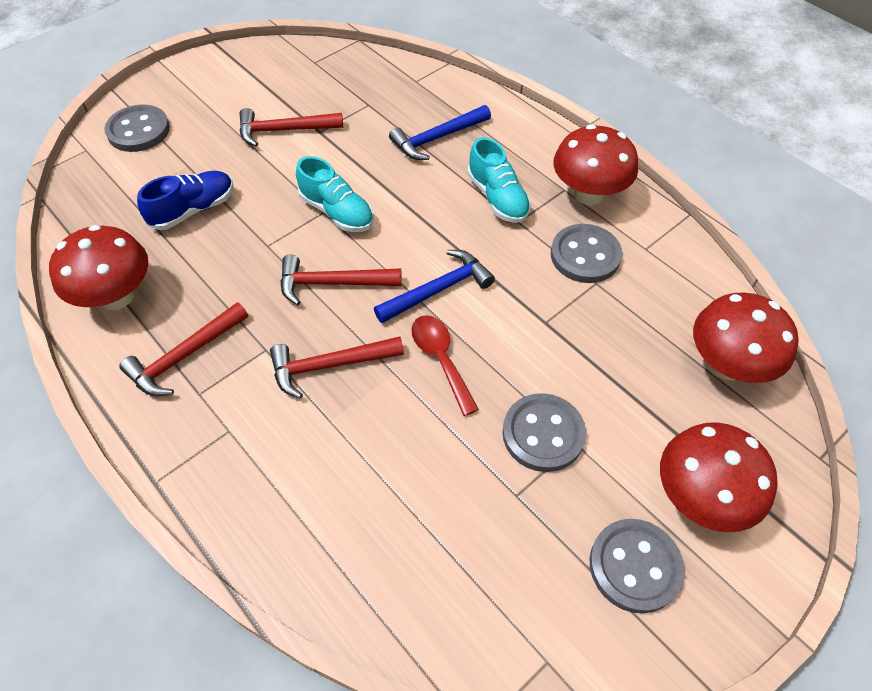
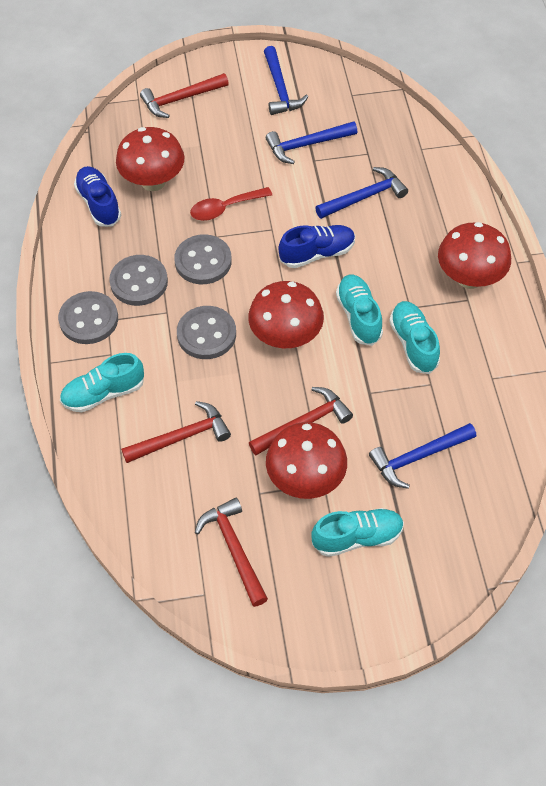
blue hammer: 2 -> 4
blue shoe: 1 -> 2
turquoise shoe: 2 -> 4

